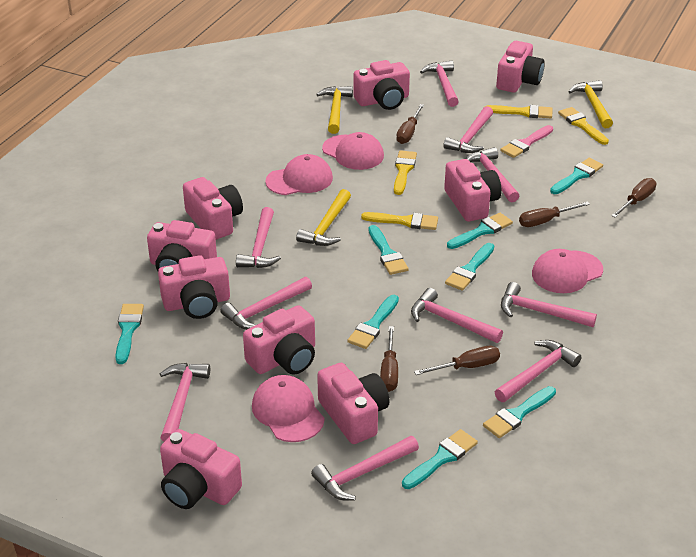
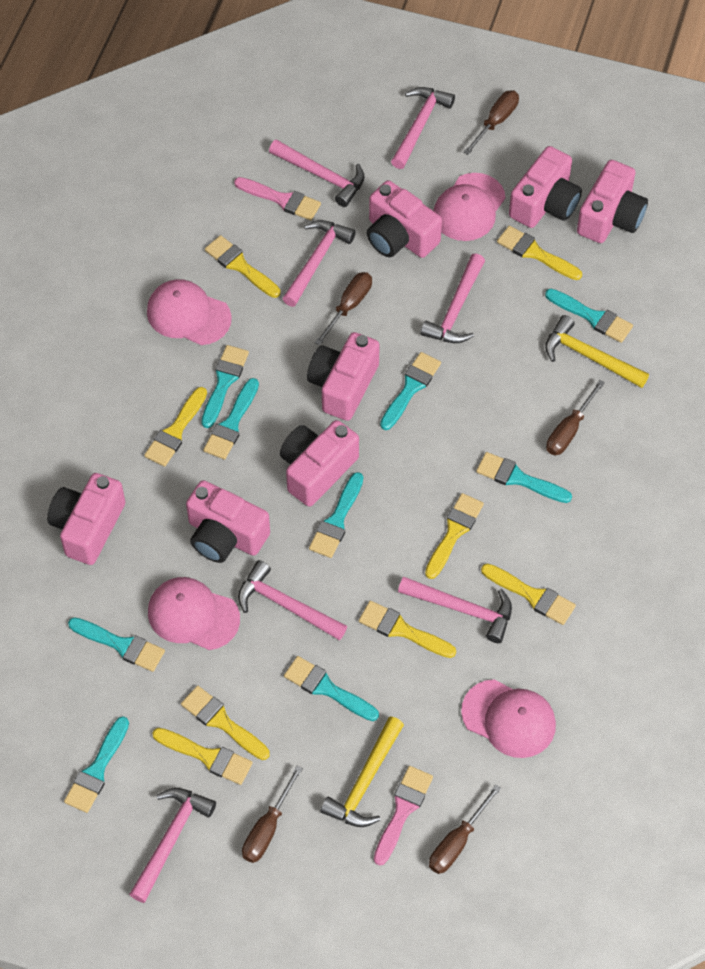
pink brush: 1 -> 2
pink camera: 9 -> 7
pink hammer: 10 -> 7
turquoise brush: 8 -> 9
yellow brush: 4 -> 8
yellow hammer: 3 -> 2

